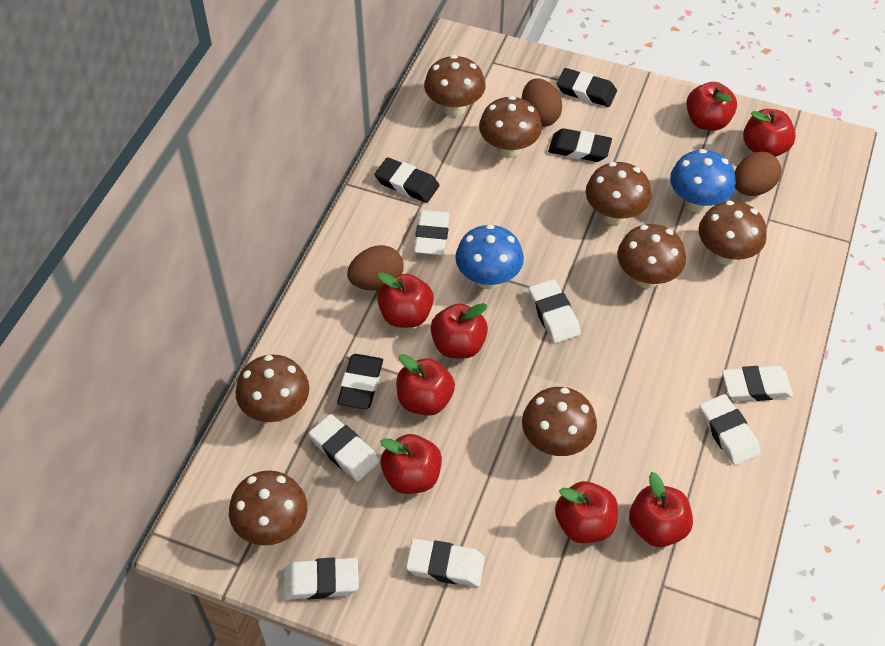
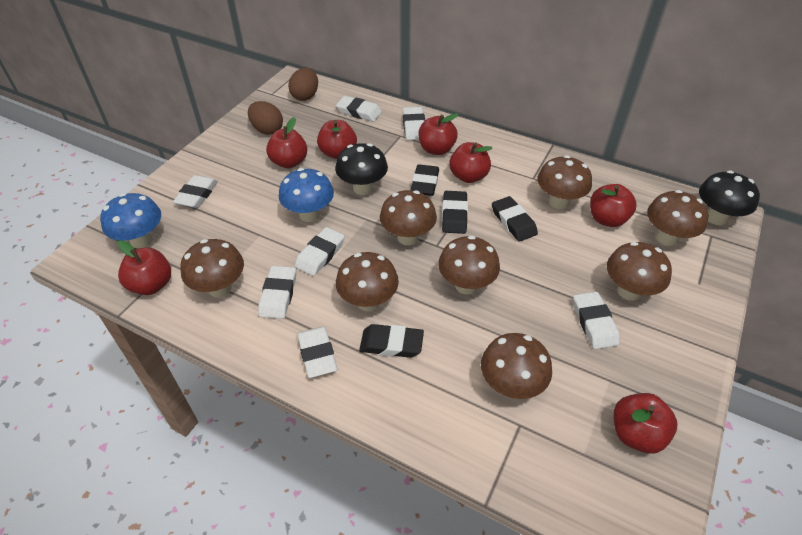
black mushroom: 0 -> 2
brown egg: 3 -> 2
red apple: 8 -> 7

